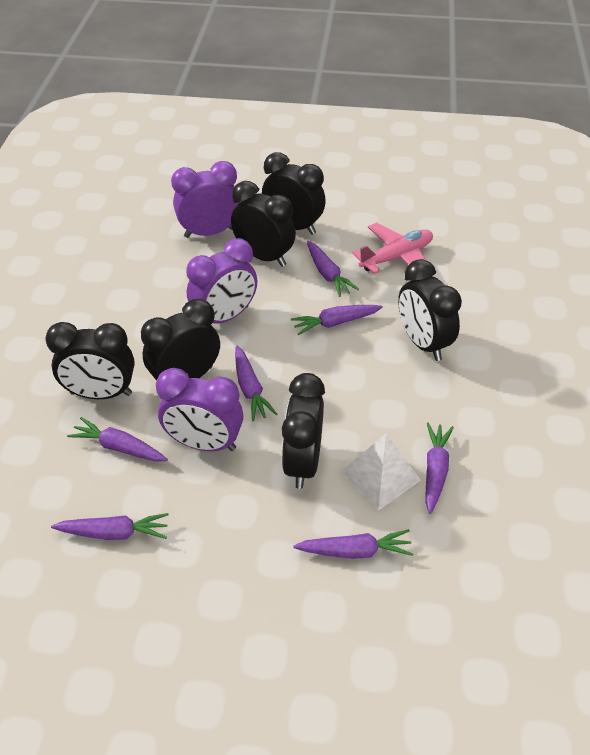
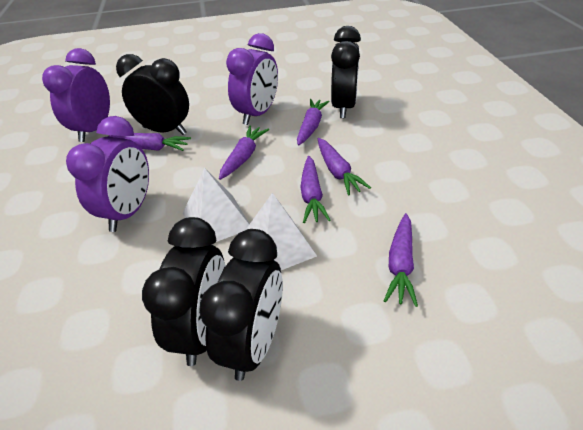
black clock: 6 -> 4
pink plane: 1 -> 0
purple carrot: 7 -> 6
white pyramid: 1 -> 2

